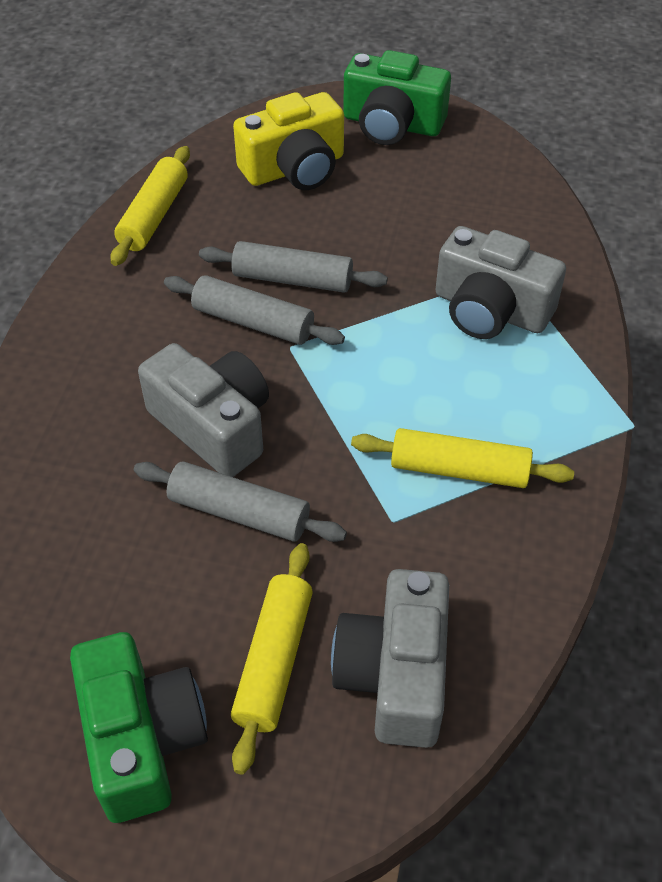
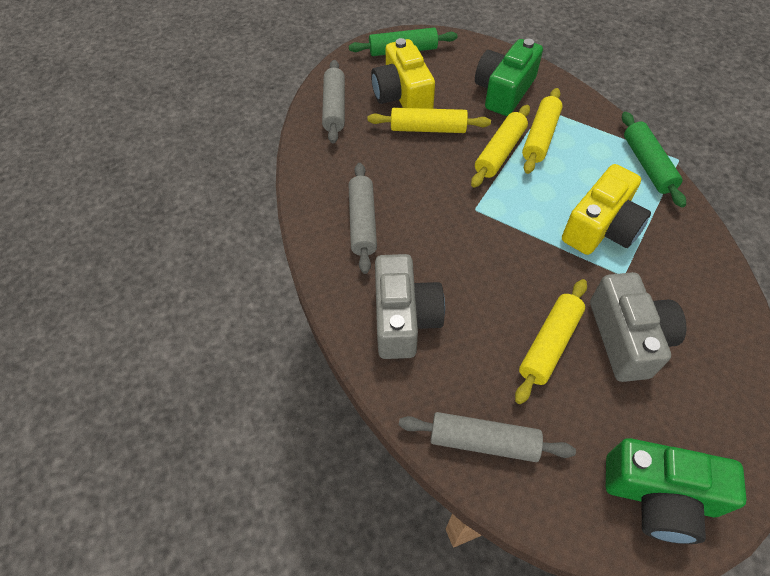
green rolling pin: 0 -> 2
grey camera: 3 -> 2
yellow camera: 1 -> 2
yellow rolling pin: 3 -> 4

